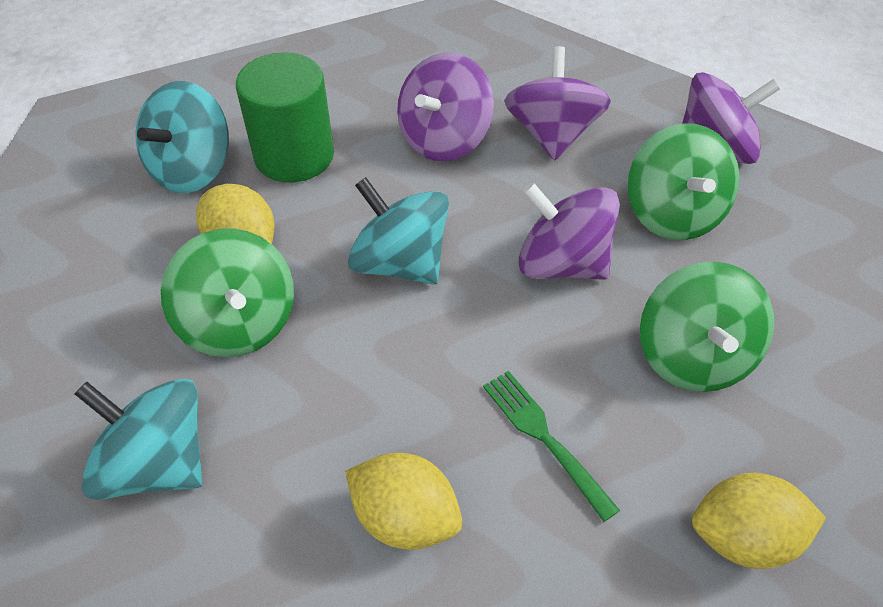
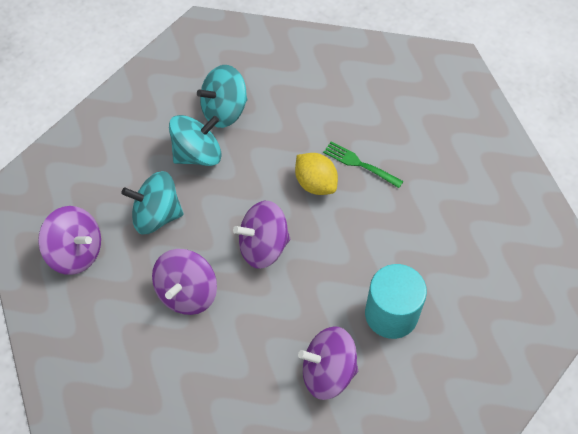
green cylinder: 1 -> 0
green spinning top: 3 -> 0
turquoise cylinder: 0 -> 1
yellow lemon: 3 -> 1

